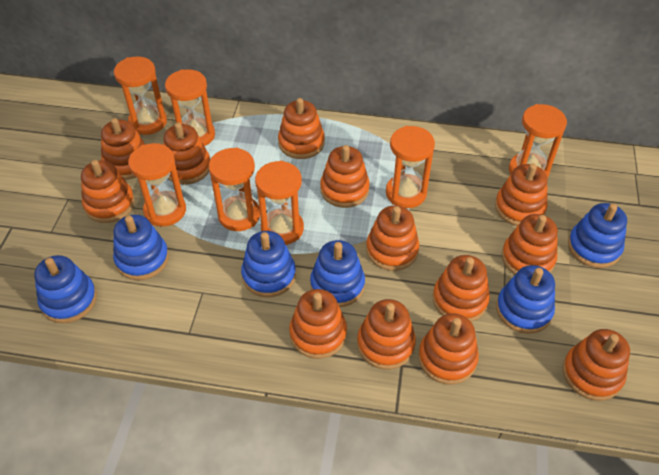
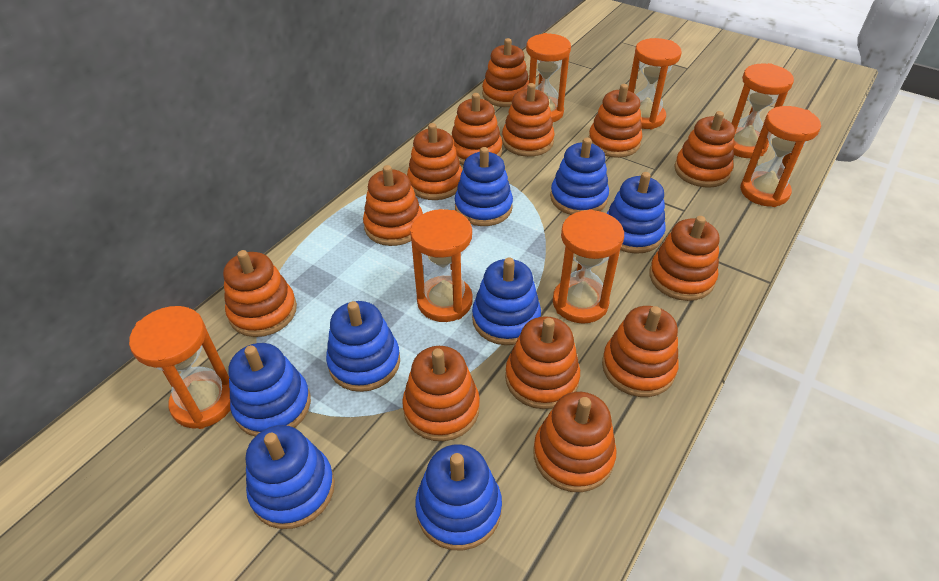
blue stacking toy: 6 -> 8

